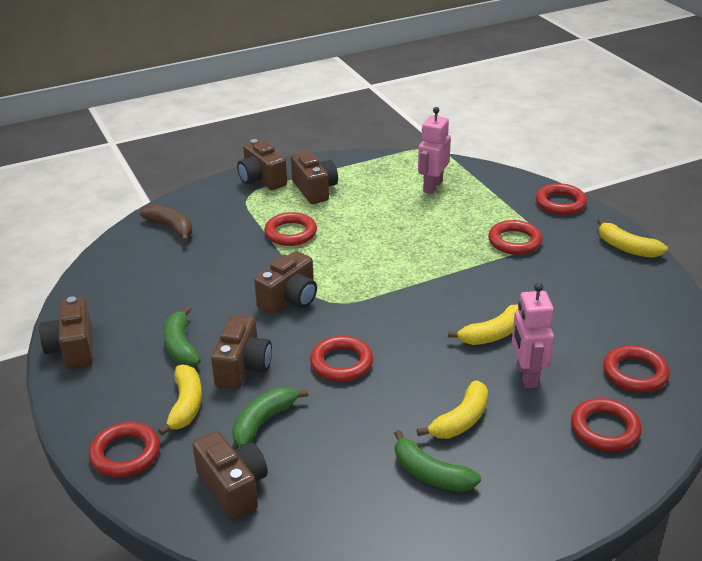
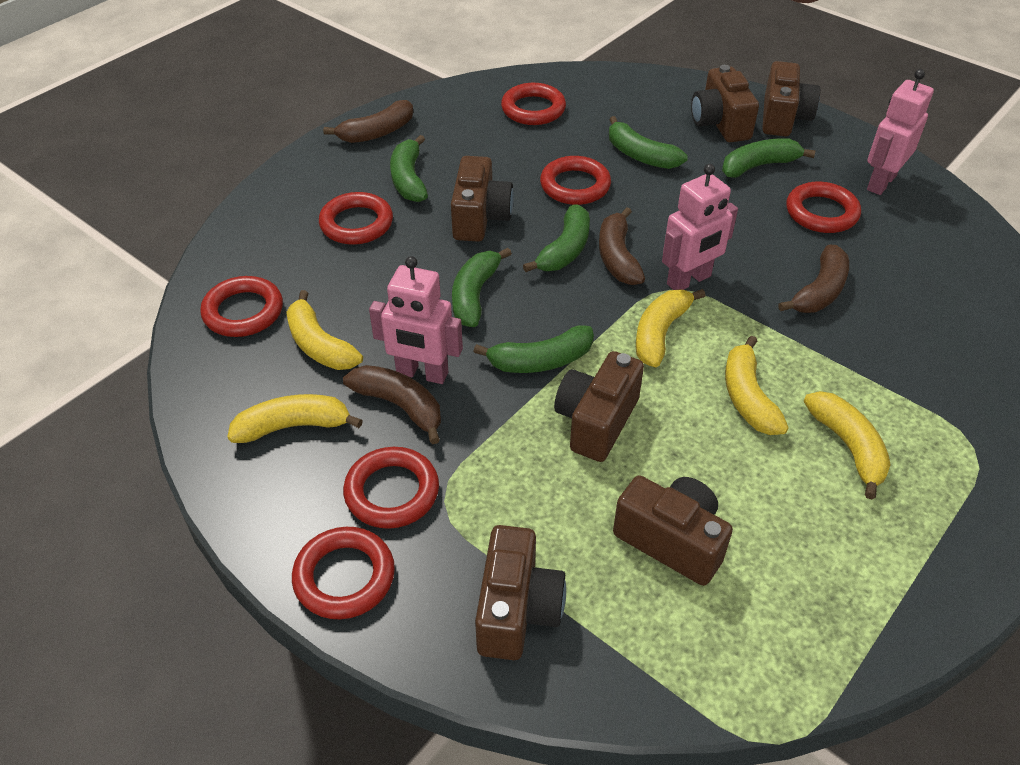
brown banana: 1 -> 4
green banana: 3 -> 6
pink robot: 2 -> 3
yellow banana: 4 -> 5

